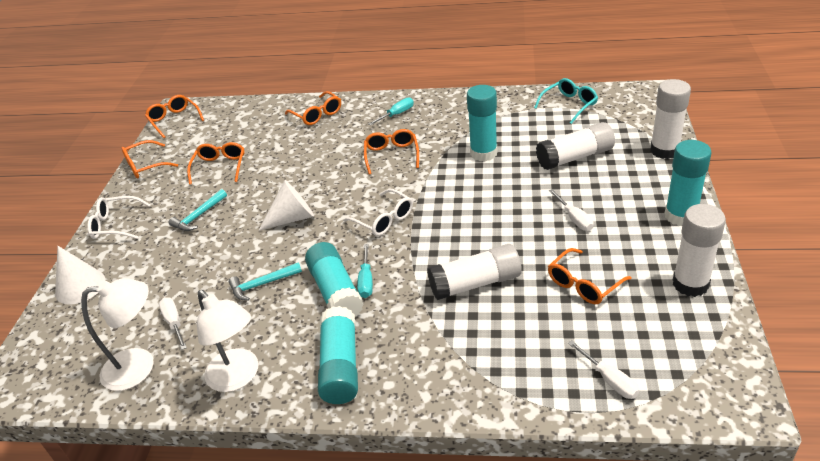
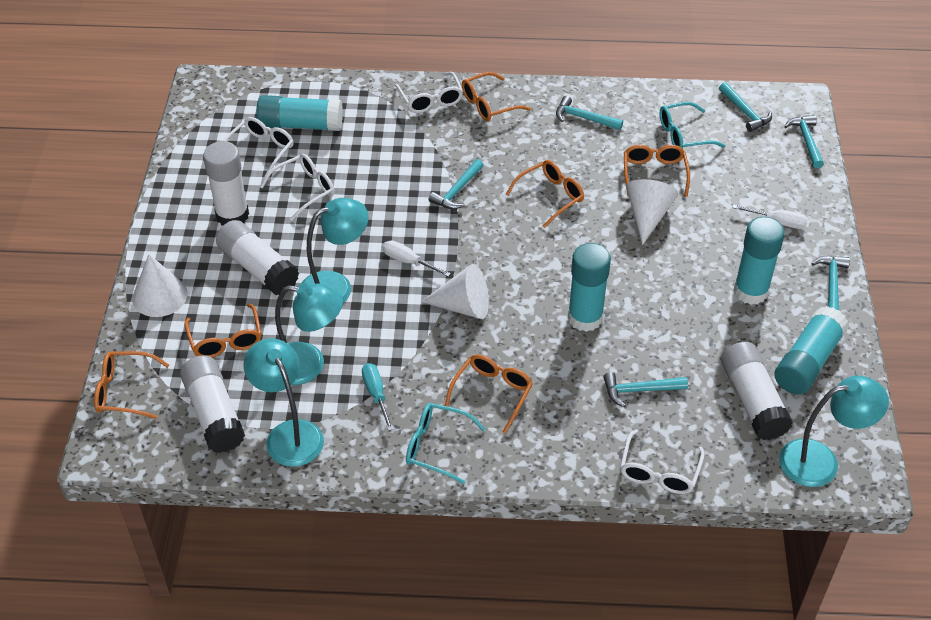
turquoise glasses: 1 -> 2
turquoise hammer: 2 -> 6
turquoise lamp: 0 -> 4
turquoise screwdriver: 2 -> 1
white cone: 2 -> 3
white glasses: 2 -> 4
white lamp: 2 -> 0
white screwdriver: 3 -> 2

